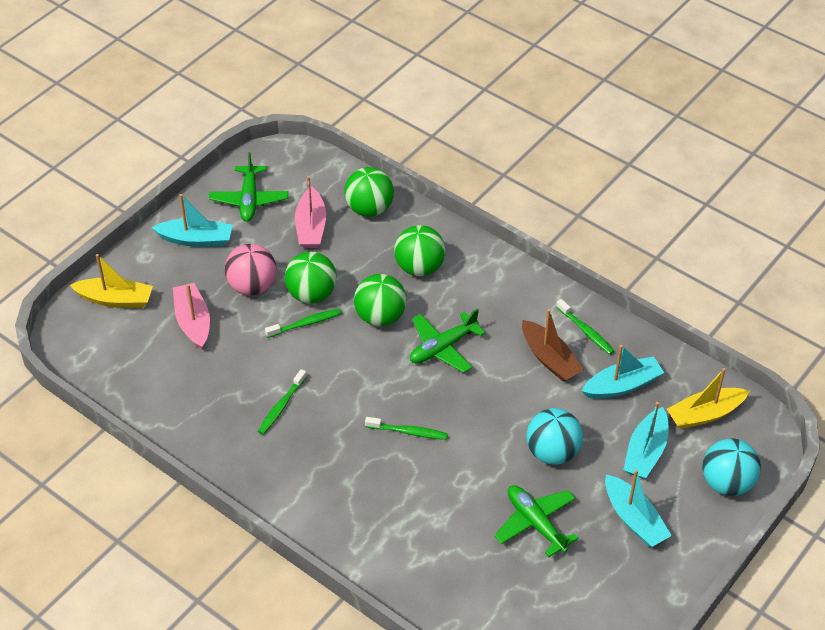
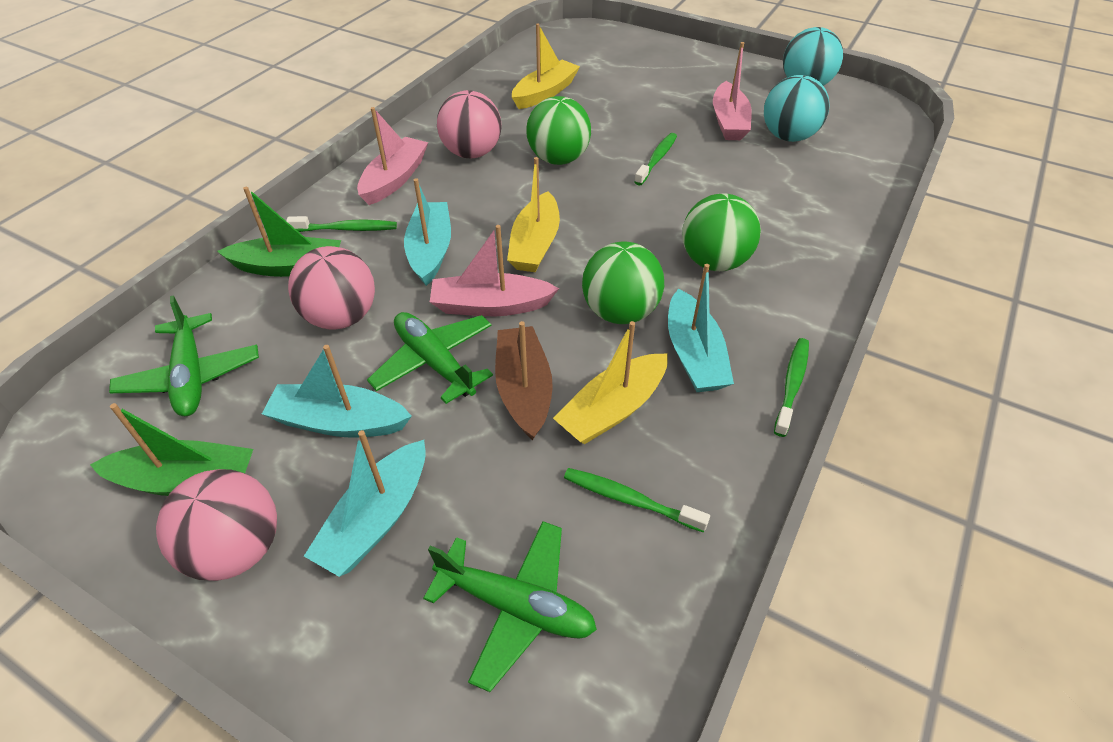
green ball: 4 -> 3
green boat: 0 -> 2
pink ball: 1 -> 3
pink boat: 2 -> 3
yellow boat: 2 -> 3

